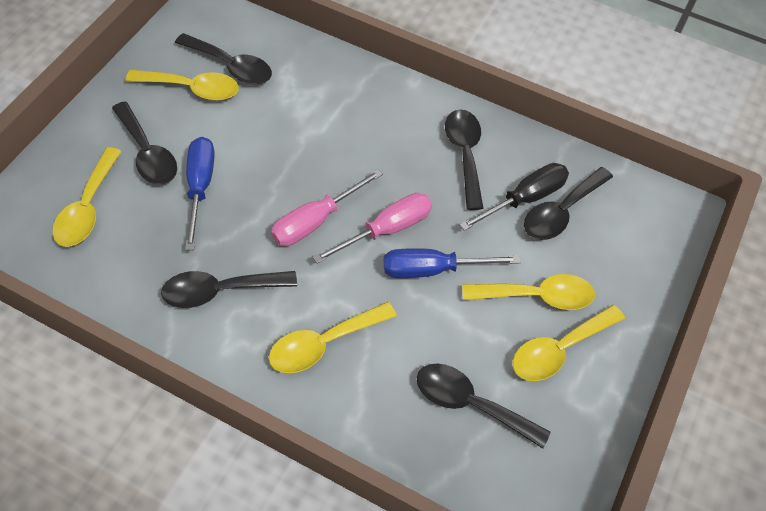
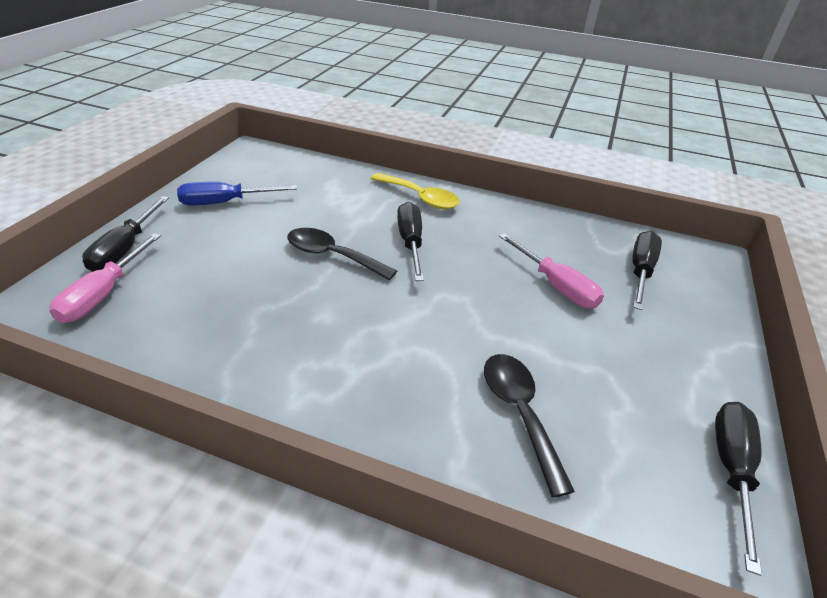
black screwdriver: 1 -> 4
black spoon: 6 -> 2
blue screwdriver: 2 -> 1
yellow spoon: 5 -> 1

